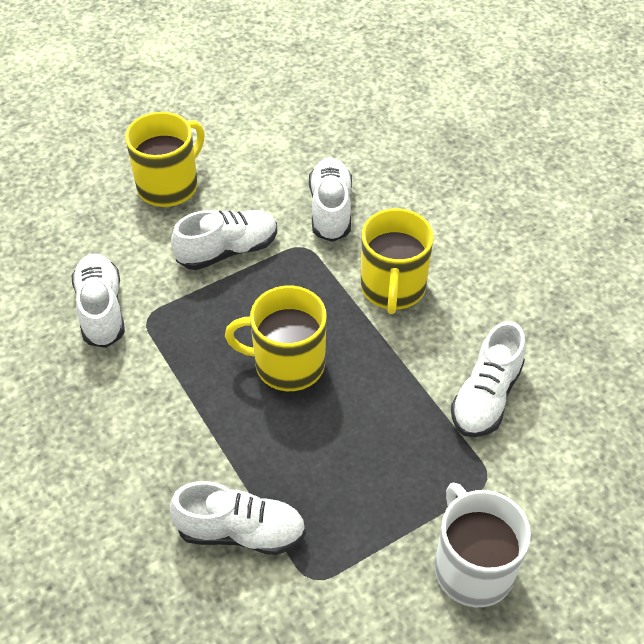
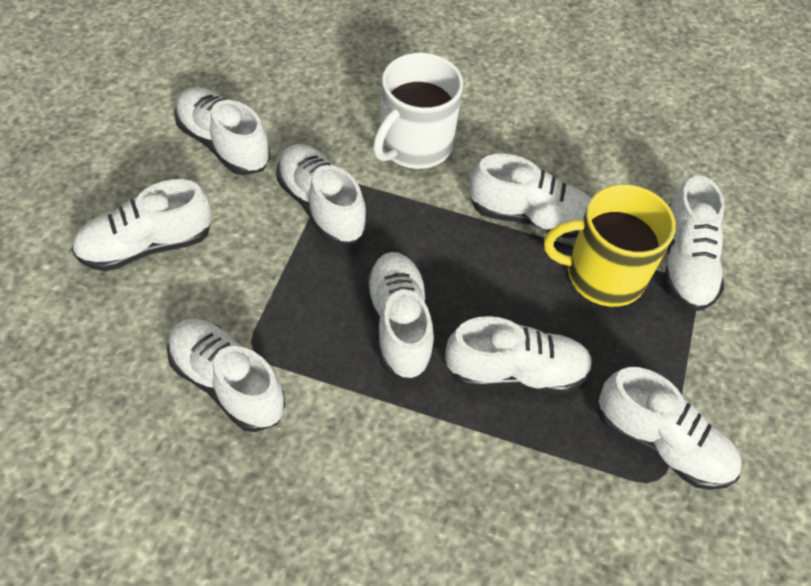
white shoe: 5 -> 9
yellow mug: 3 -> 1

